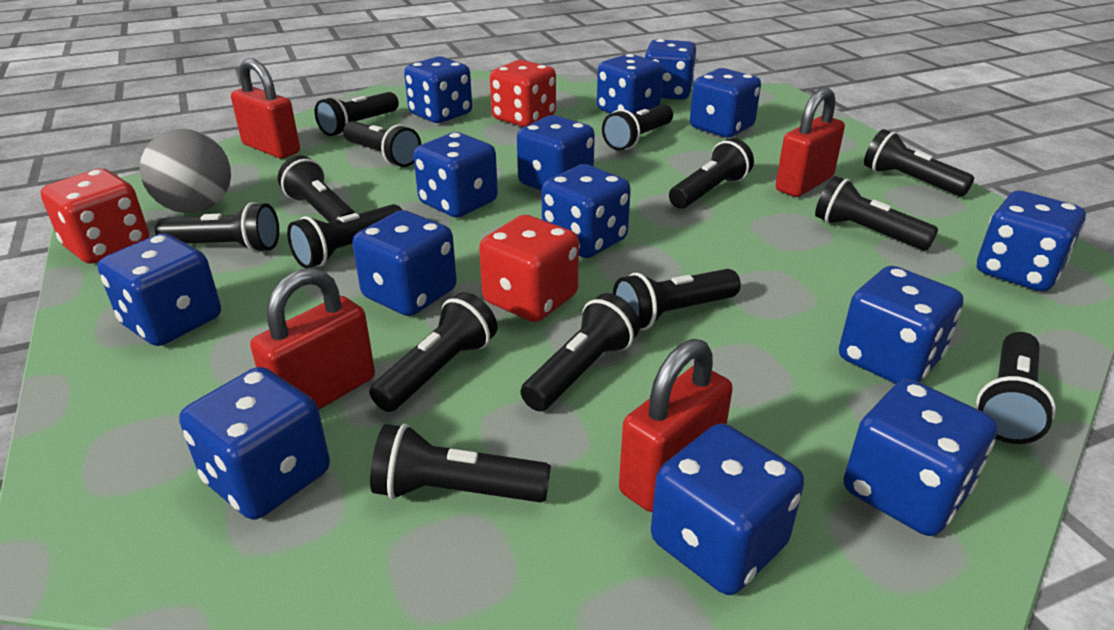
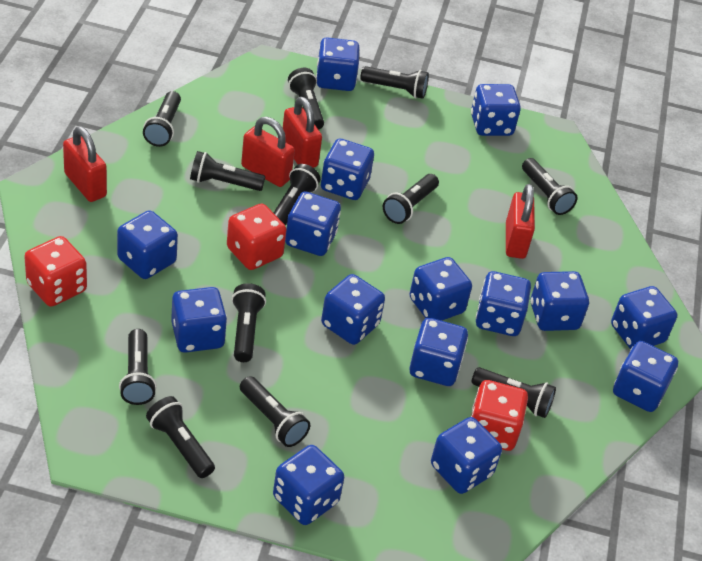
black flashlight: 14 -> 12
blue dice: 14 -> 15
grey ball: 1 -> 0

